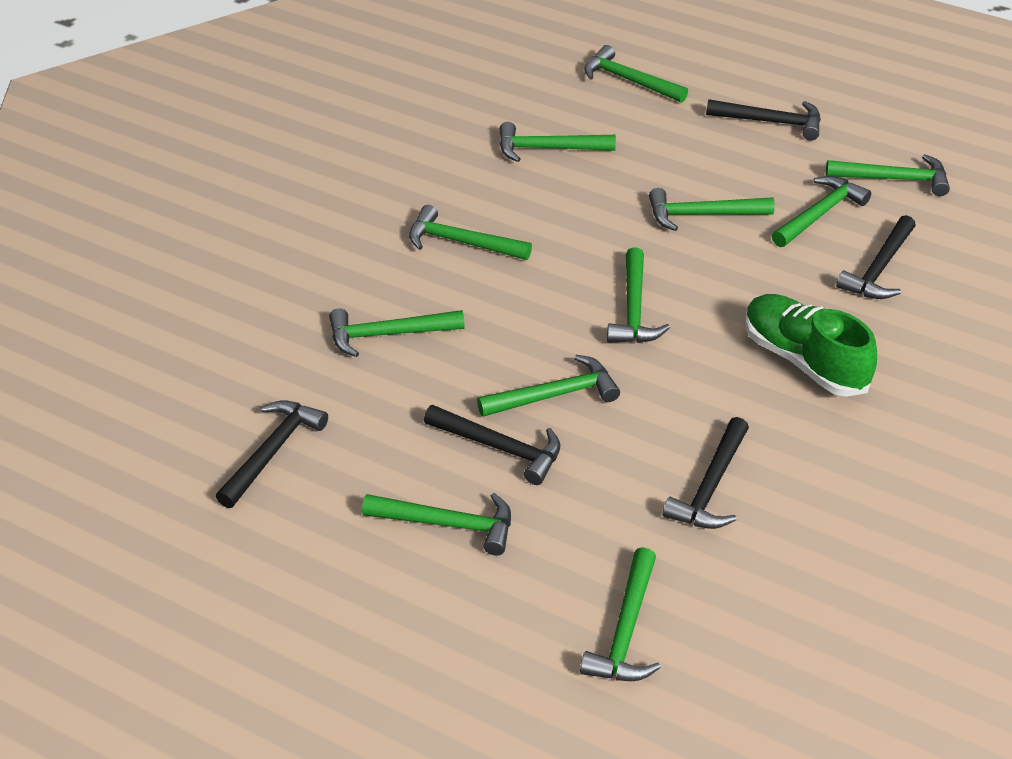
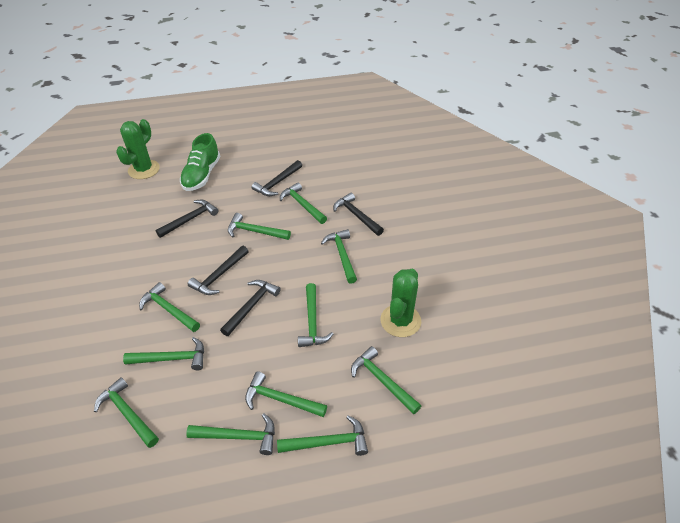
green cactus: 0 -> 2

